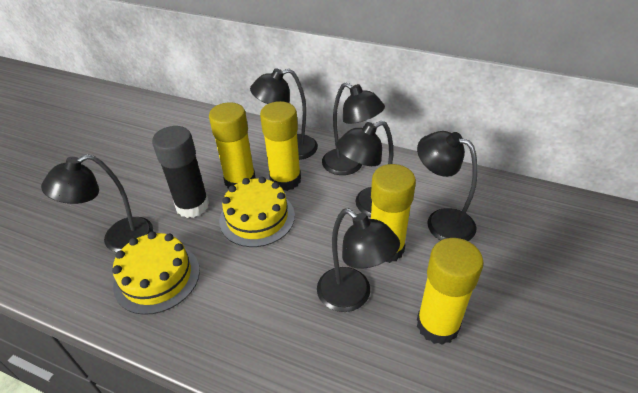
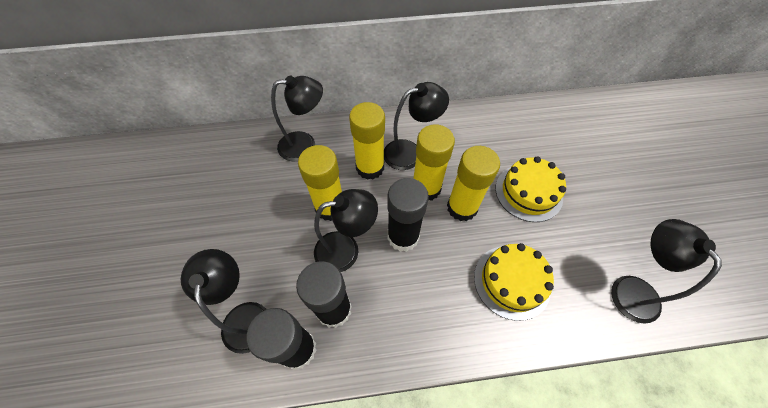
black glue stick: 1 -> 3
black lamp: 6 -> 5

